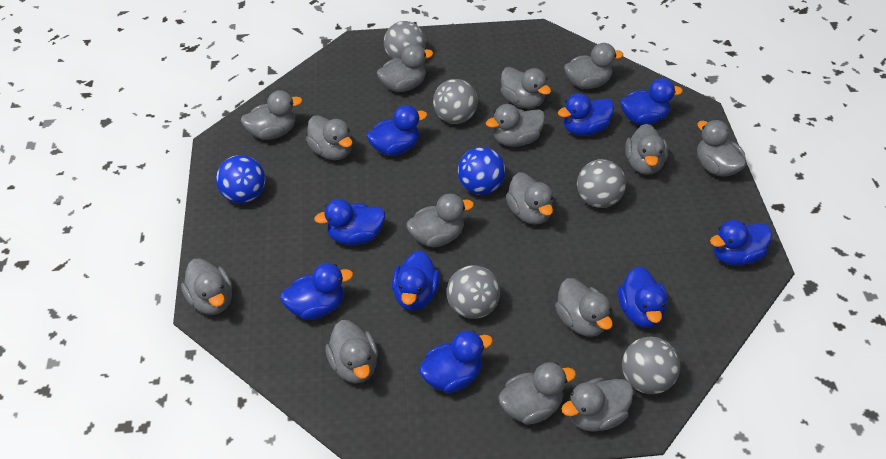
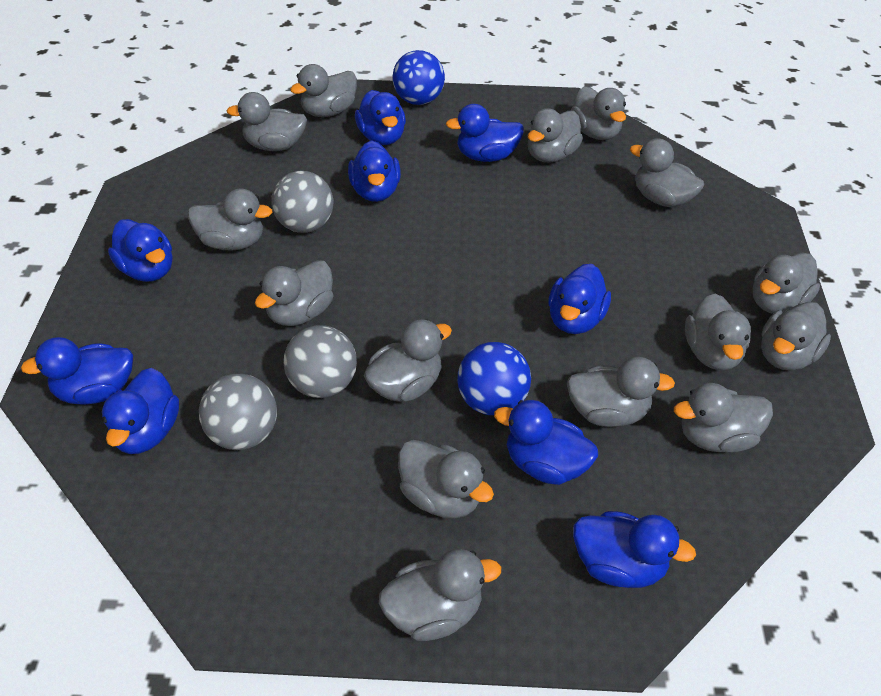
grey ball: 5 -> 3

